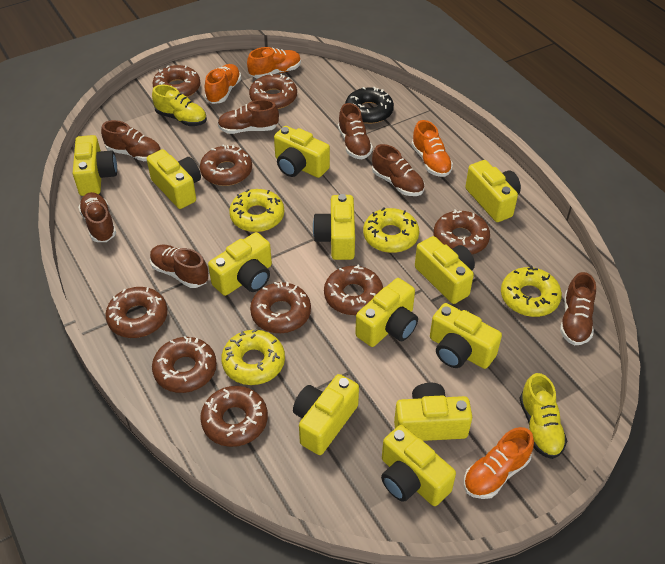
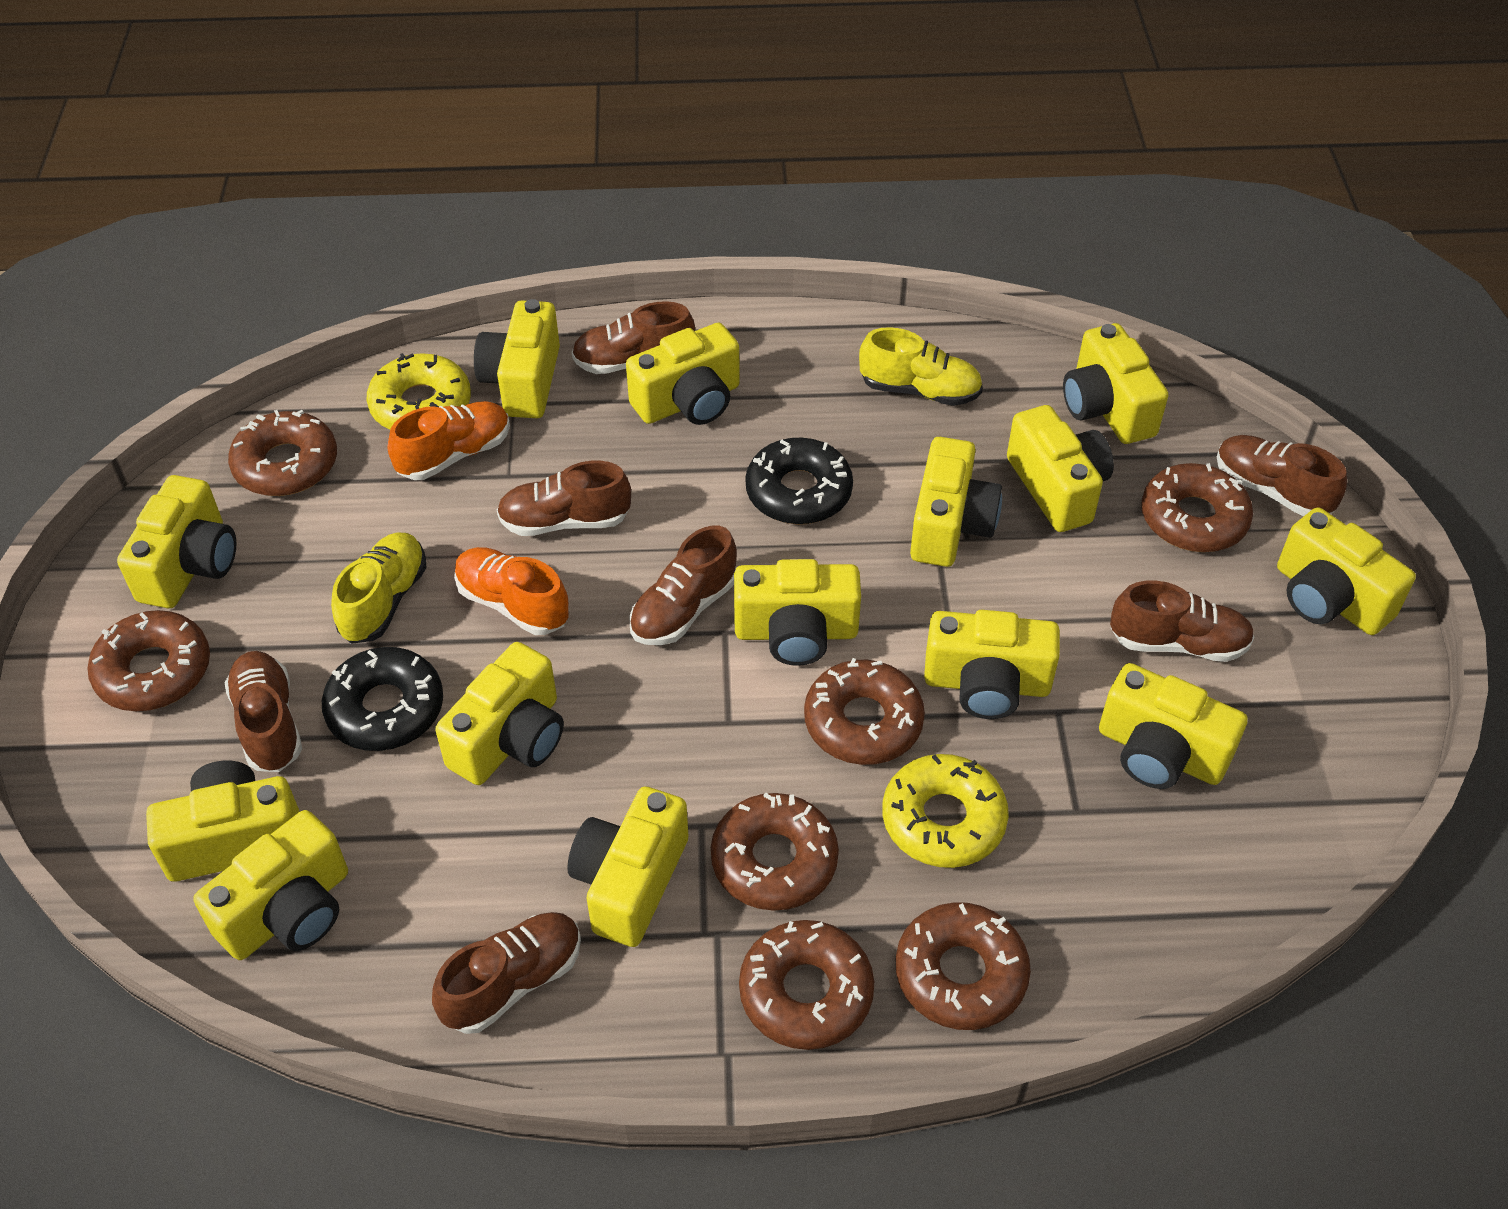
black donut: 1 -> 2
brown donut: 9 -> 7
orange shoe: 4 -> 2
yellow camera: 12 -> 14
yellow donut: 4 -> 2

